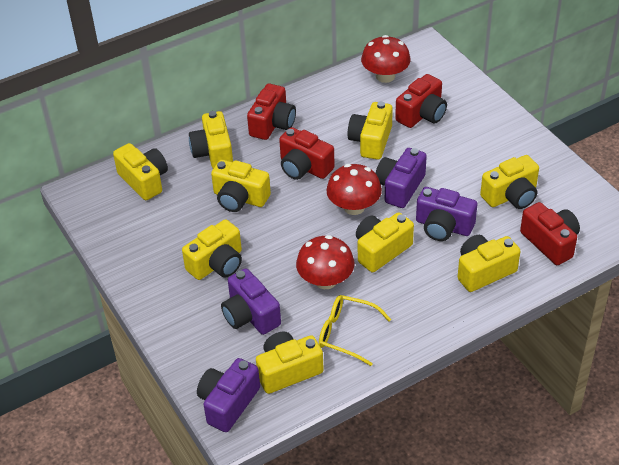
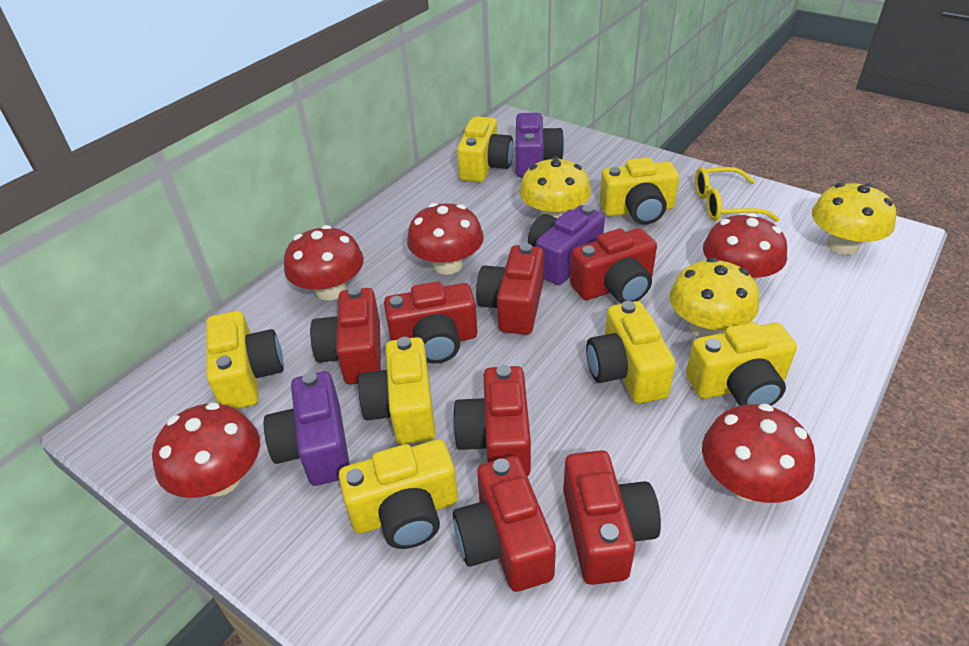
purple camera: 4 -> 3
red camera: 4 -> 7
red mushroom: 3 -> 5
yellow camera: 9 -> 7
yellow mushroom: 0 -> 3

